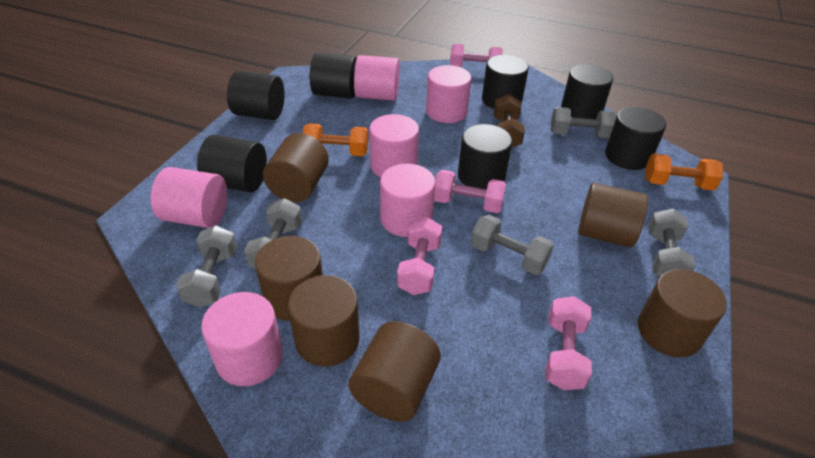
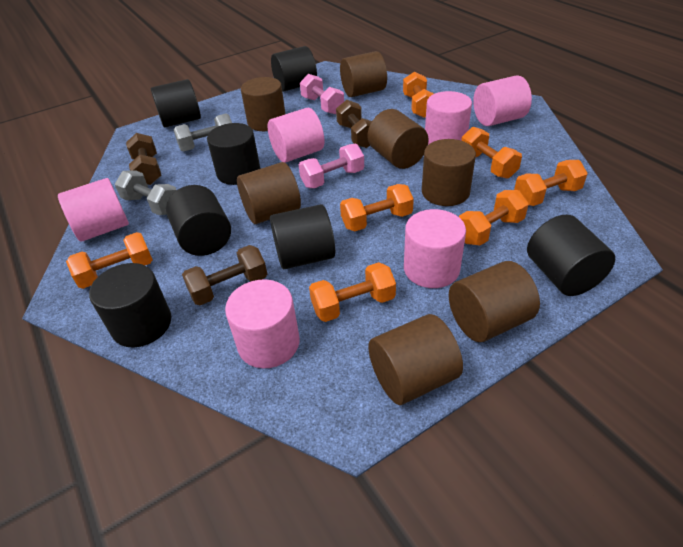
brown cylinder: 6 -> 7
brown dumbbell: 1 -> 3
grey dumbbell: 5 -> 2
orange dumbbell: 2 -> 7
pink dumbbell: 4 -> 2

